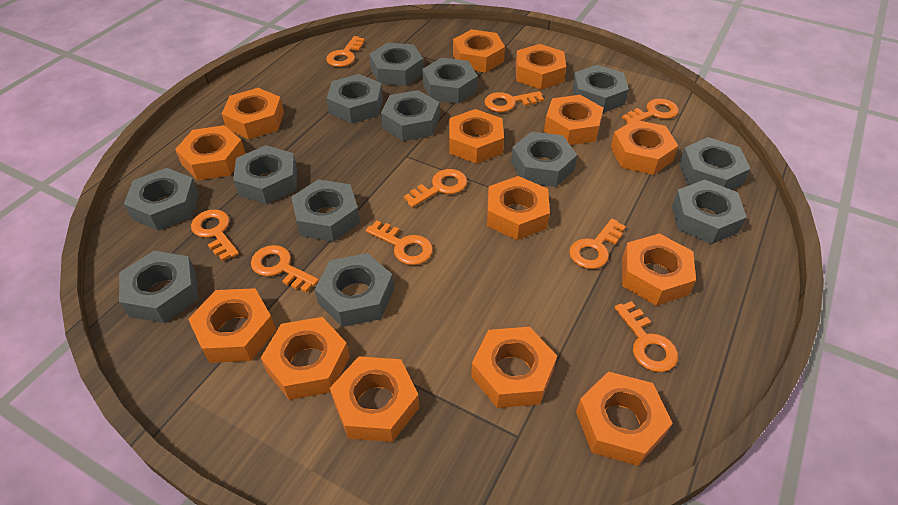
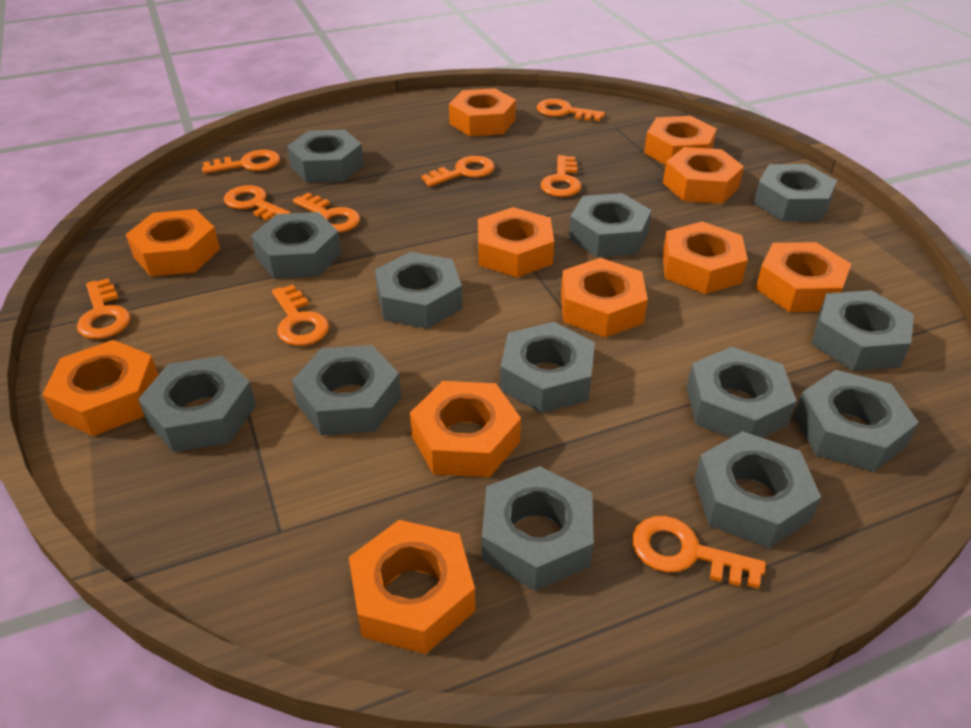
orange nut: 14 -> 11

